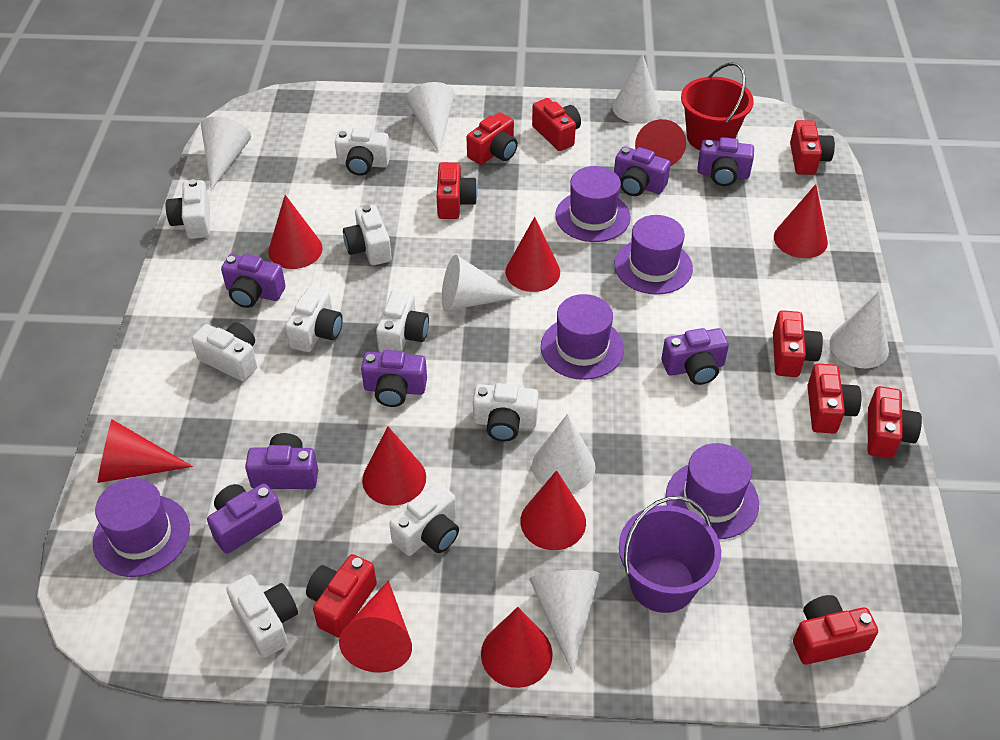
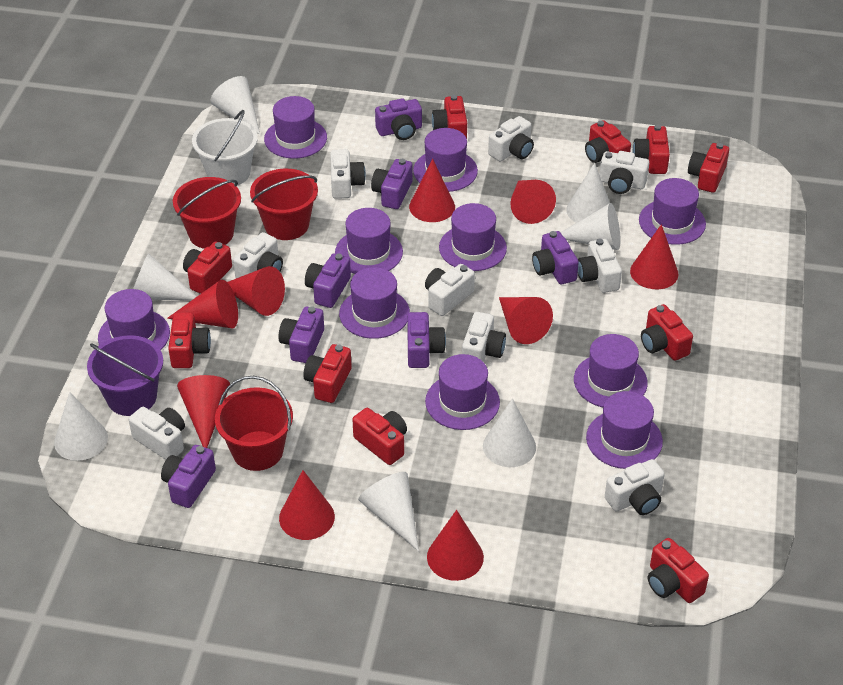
purple hat: 5 -> 10
red bucket: 1 -> 3
red camera: 9 -> 10
white bucket: 0 -> 1

